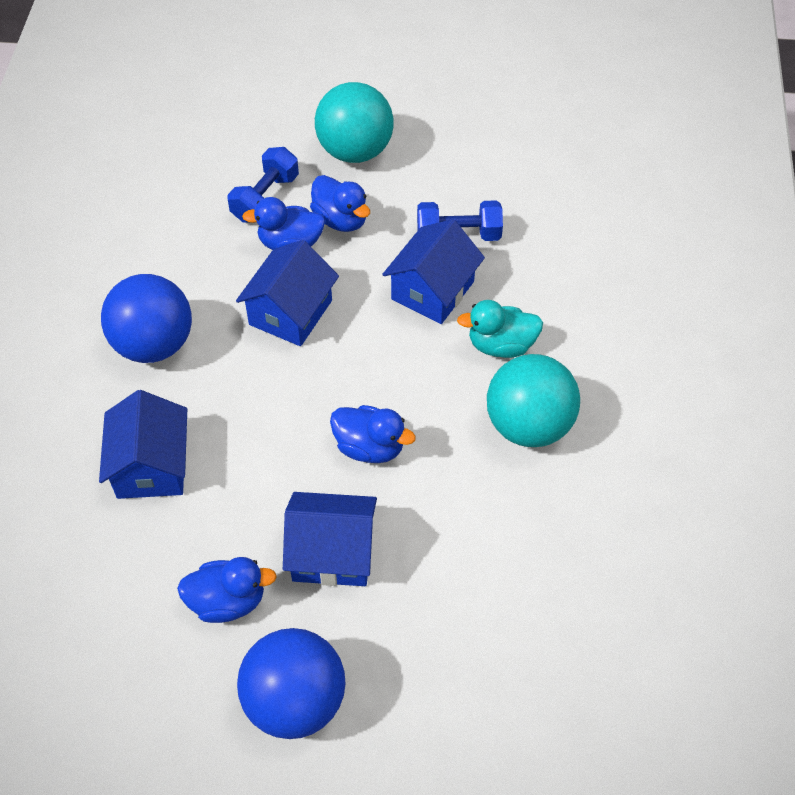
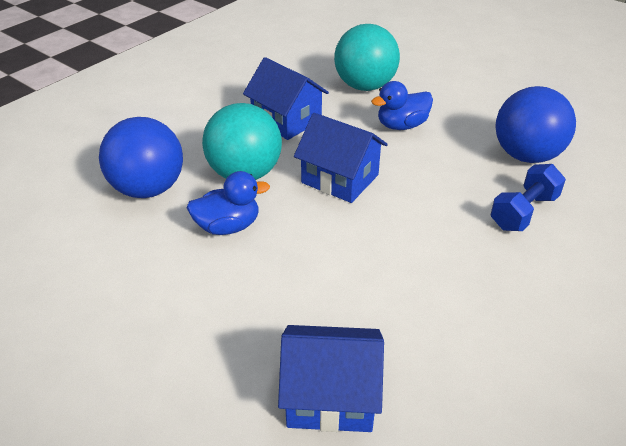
blue duck: 4 -> 2
blue dumbbell: 2 -> 1
blue house: 4 -> 3
turquoise duck: 1 -> 0

